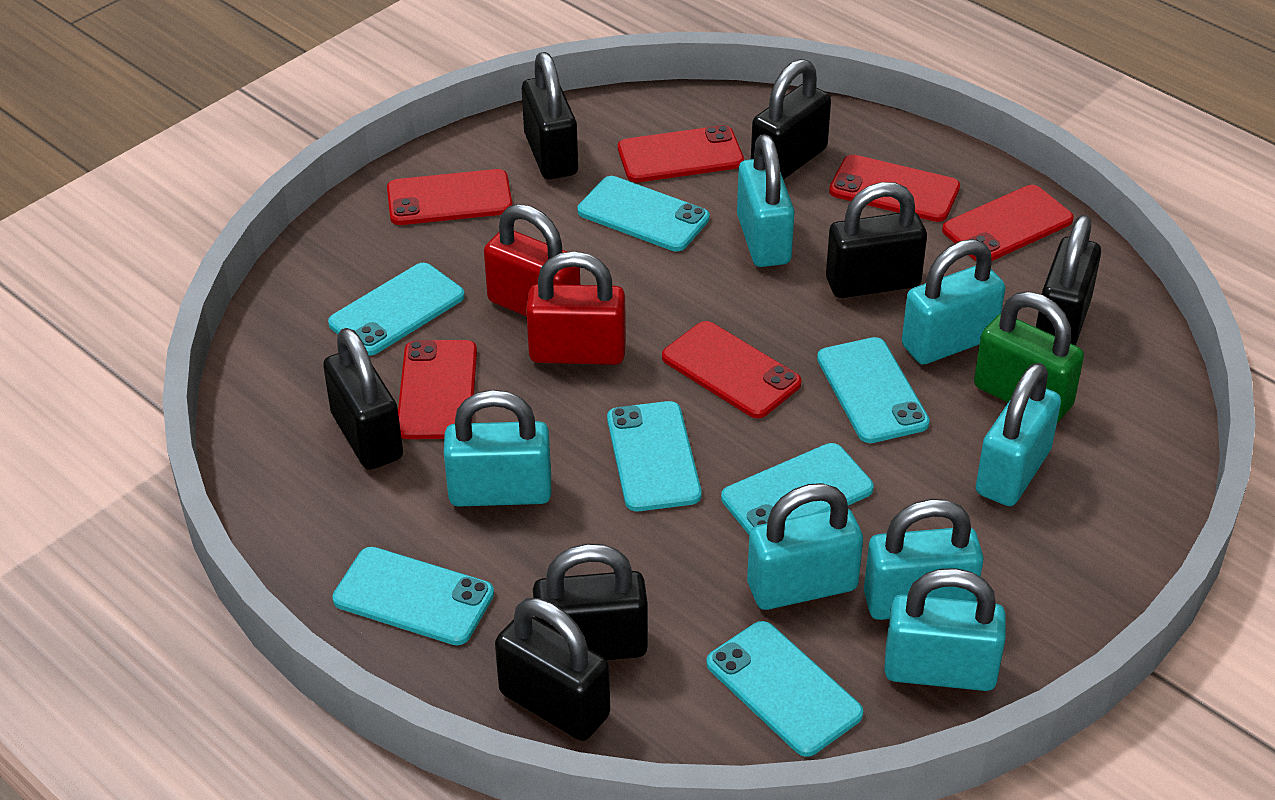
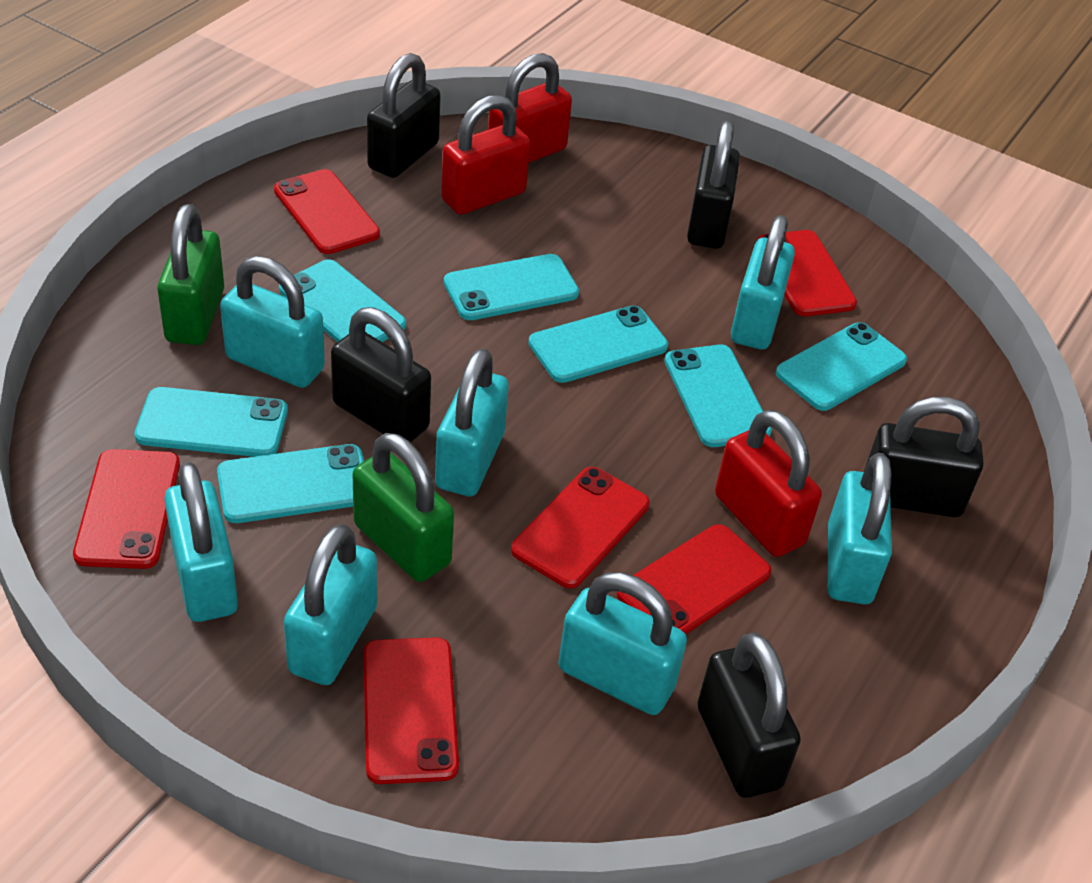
black padlock: 7 -> 5
green padlock: 1 -> 2
red padlock: 2 -> 3

